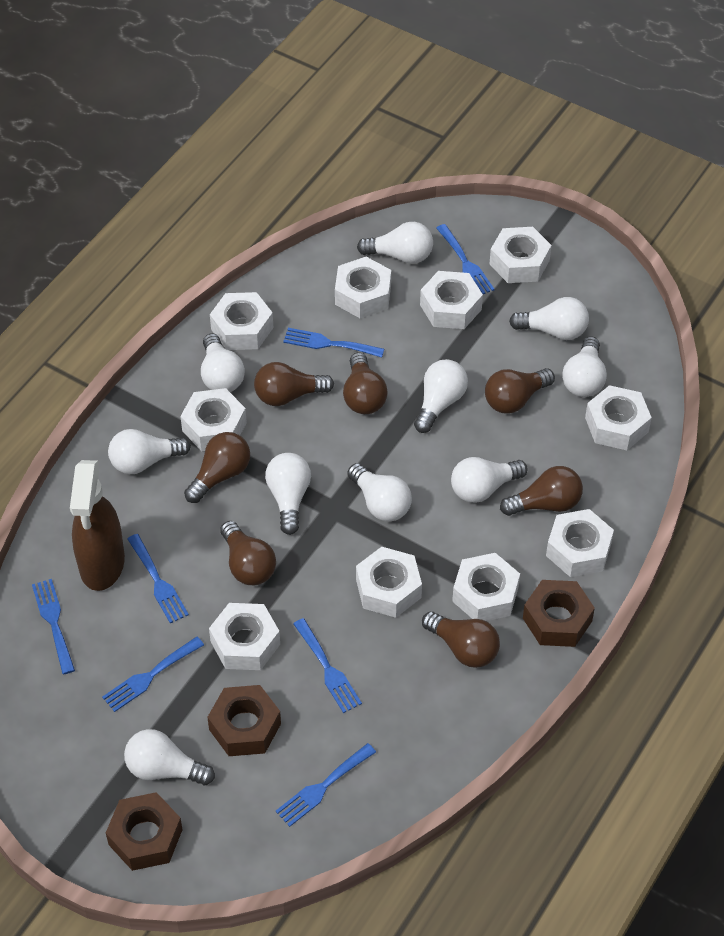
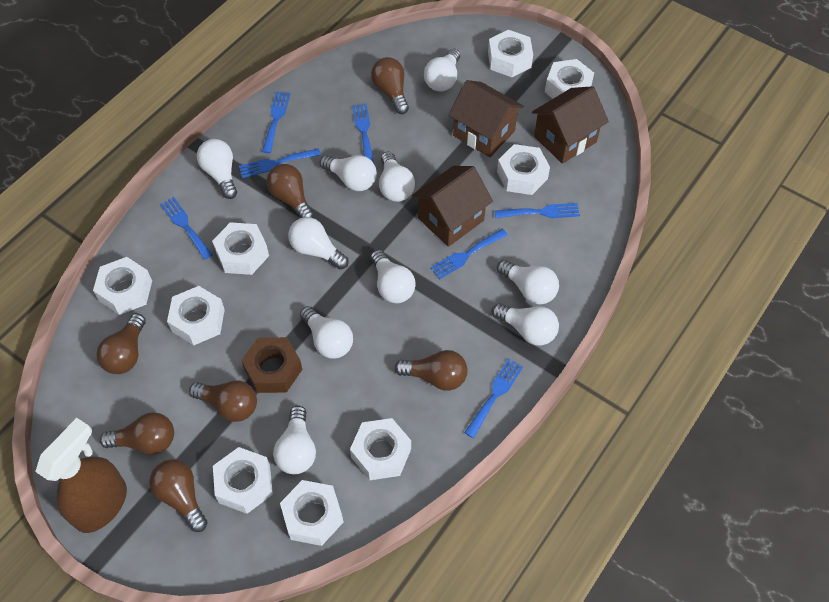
brown house: 0 -> 3
brown nut: 3 -> 1
white nut: 10 -> 9

